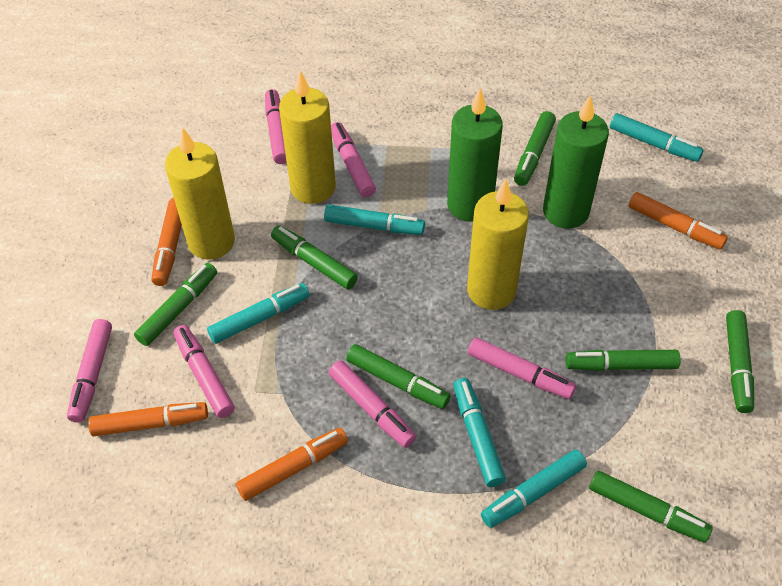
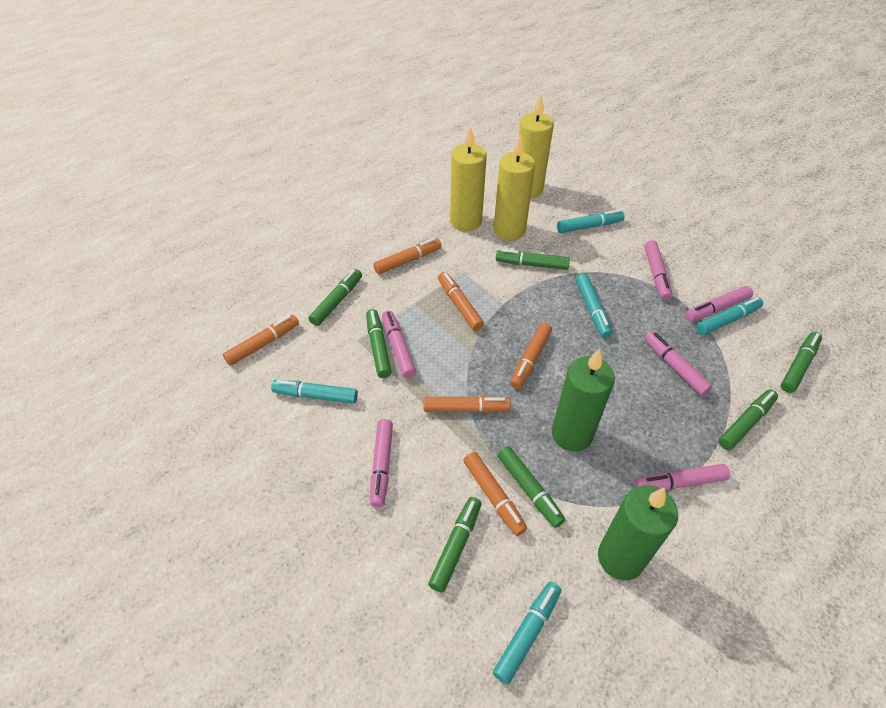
orange marker: 4 -> 6

